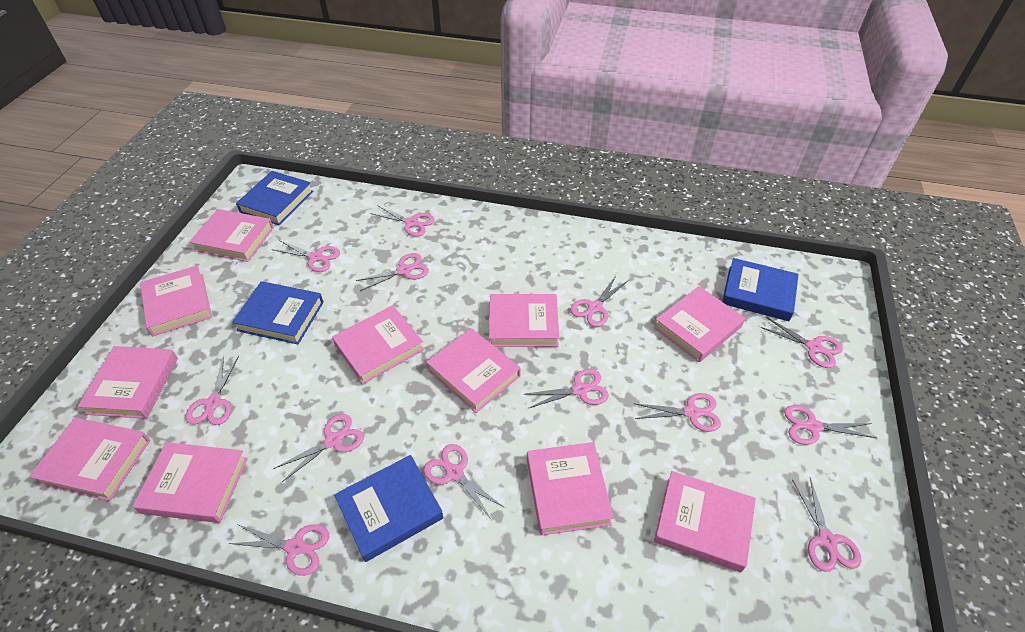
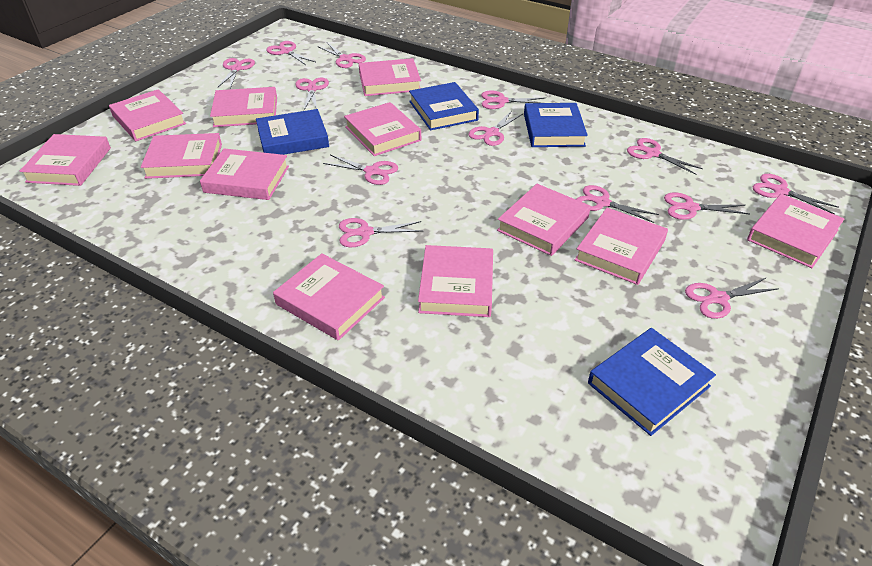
pink book: 11 -> 12

